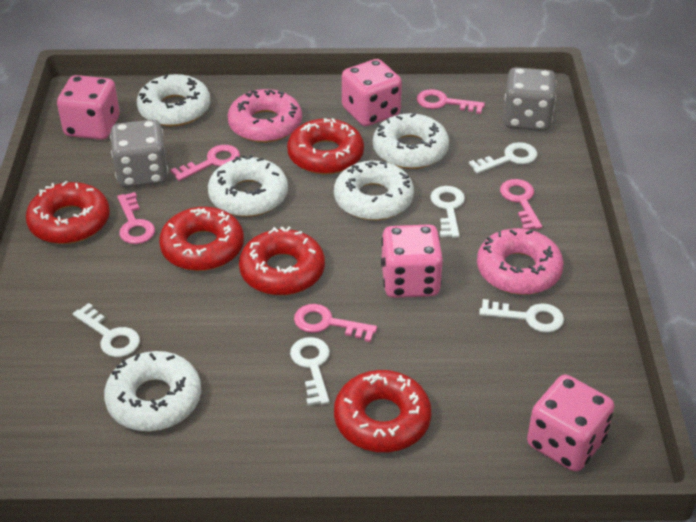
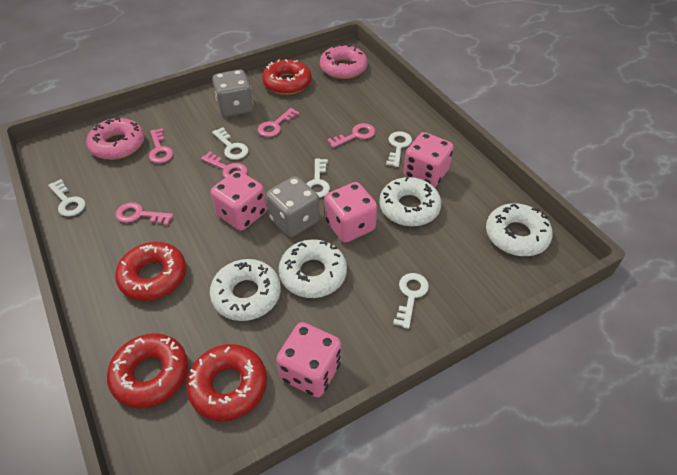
red donut: 5 -> 4
white donut: 5 -> 4

